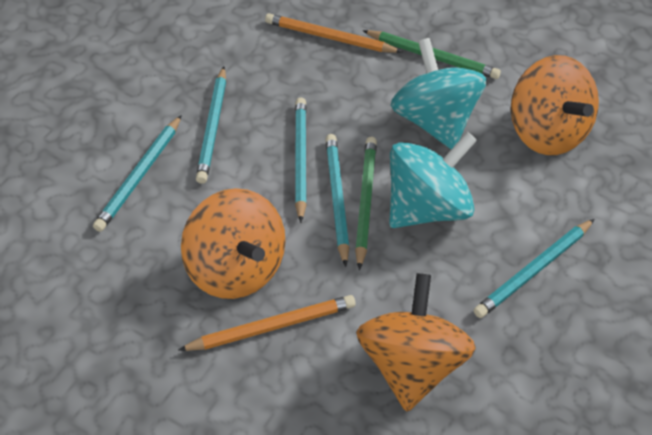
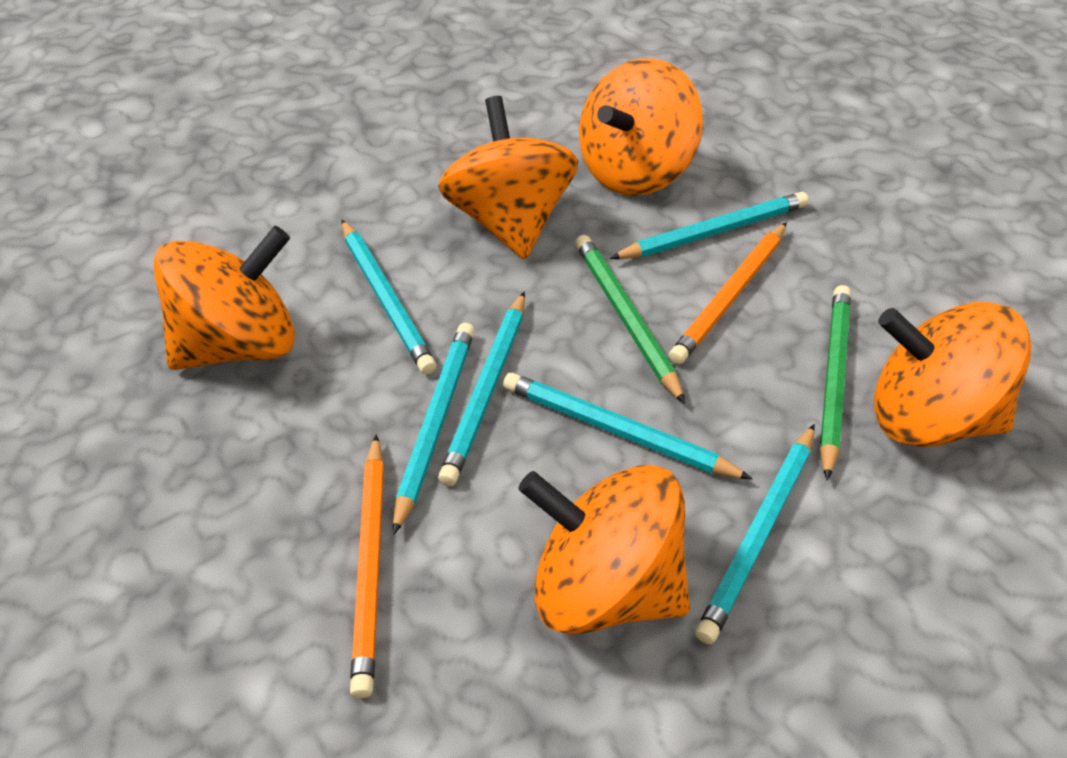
orange spinning top: 3 -> 5
turquoise pencil: 5 -> 6
turquoise spinning top: 2 -> 0

